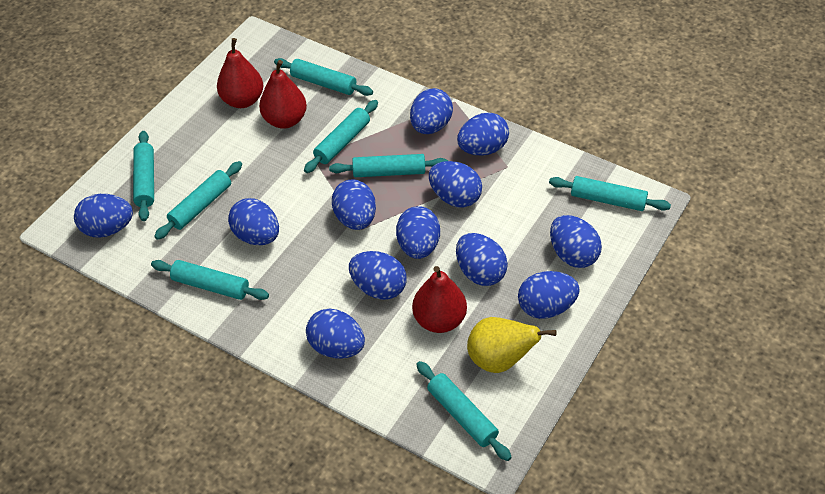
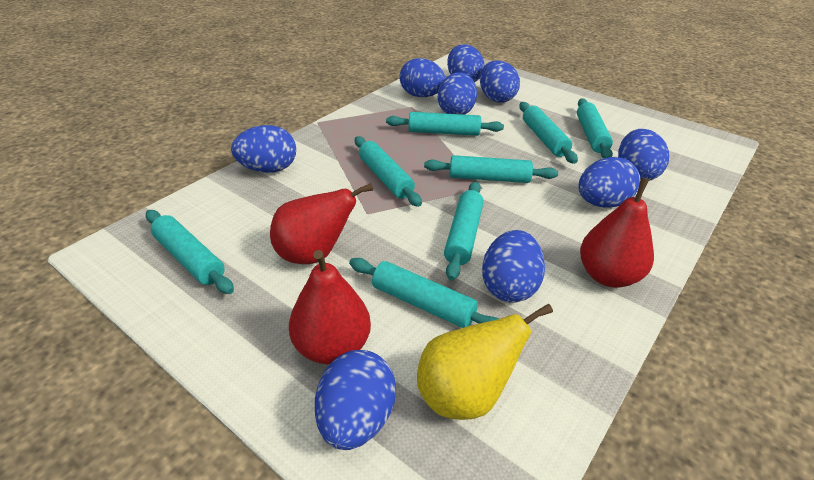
blue egg: 12 -> 9

